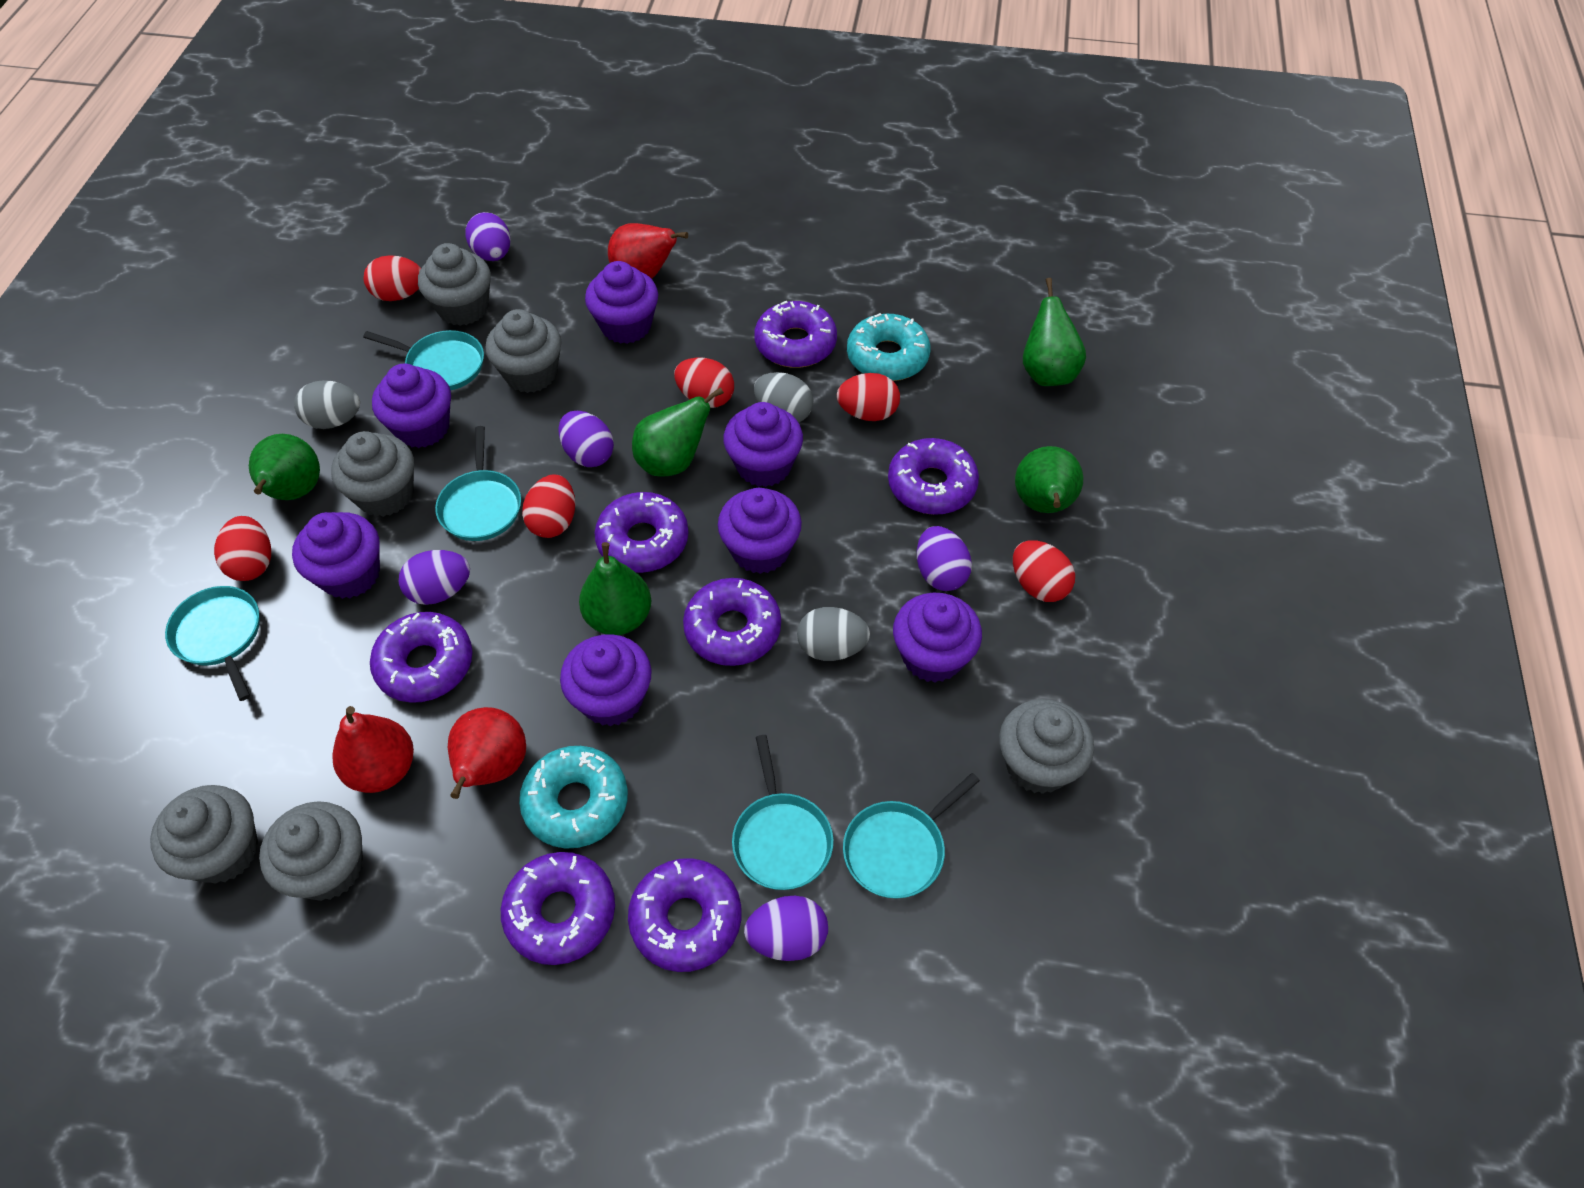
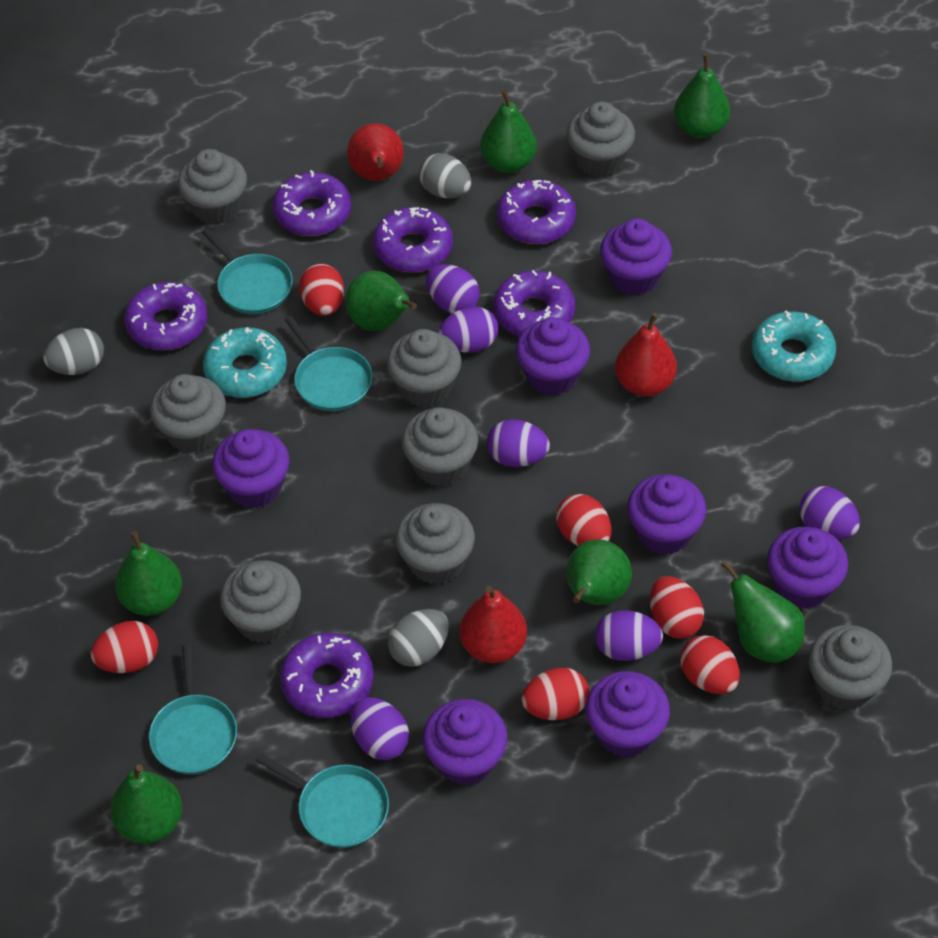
green pear: 5 -> 7
grey cupcake: 6 -> 8
purple donut: 7 -> 6
purple egg: 5 -> 6
turquoise pan: 5 -> 4

